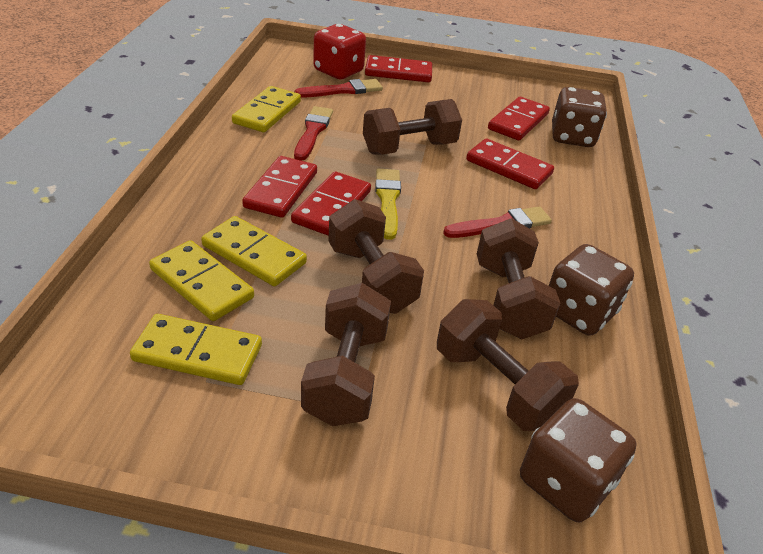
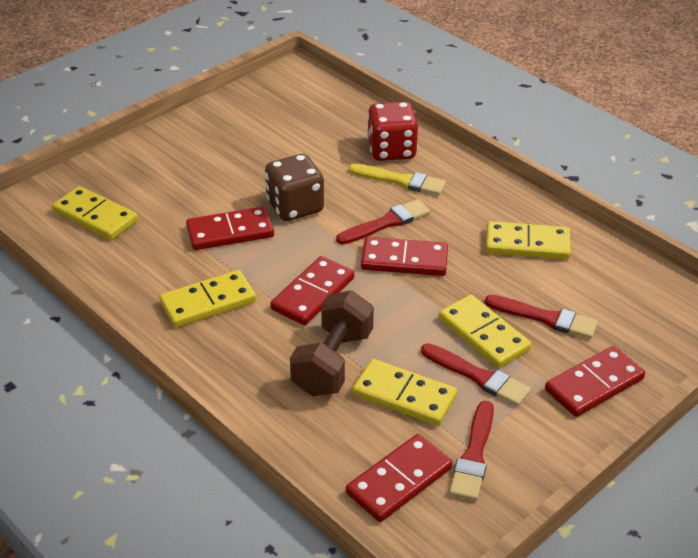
brown dice: 3 -> 1
brown dumbbell: 5 -> 1
red brush: 3 -> 4
yellow domino: 4 -> 5

